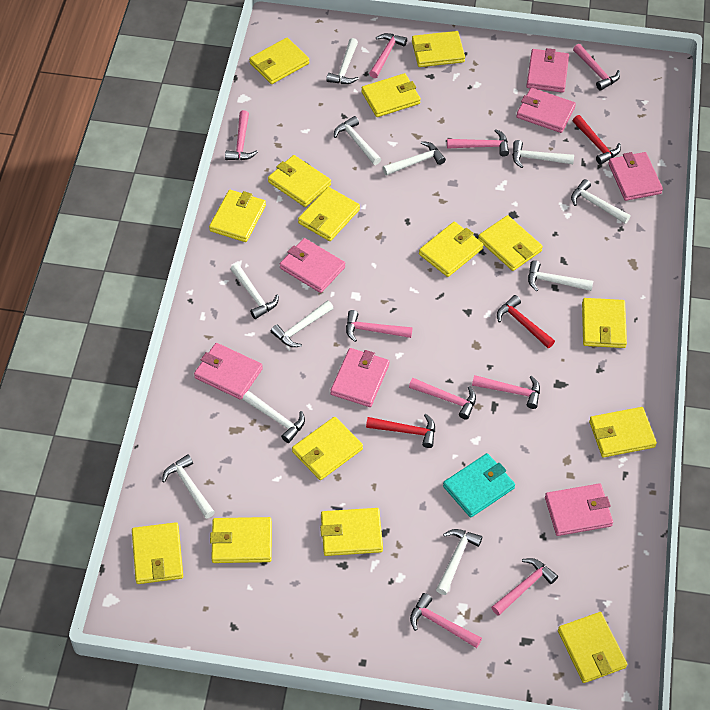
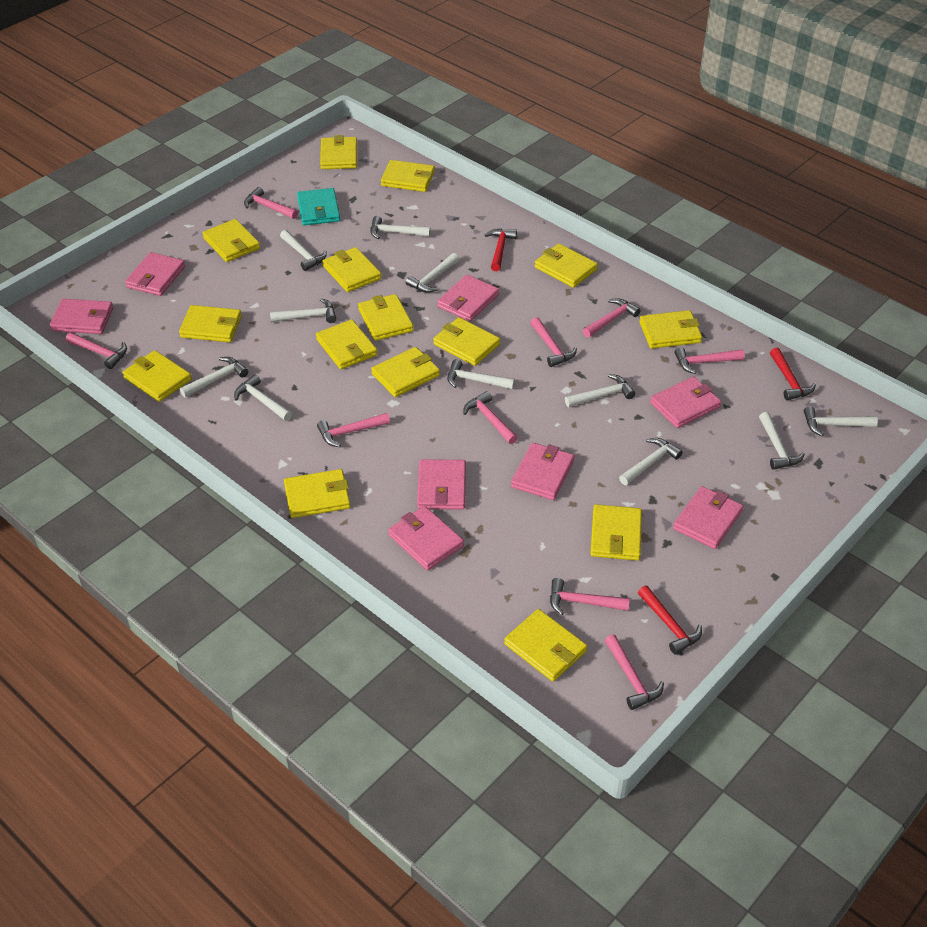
pink wallet: 7 -> 8

